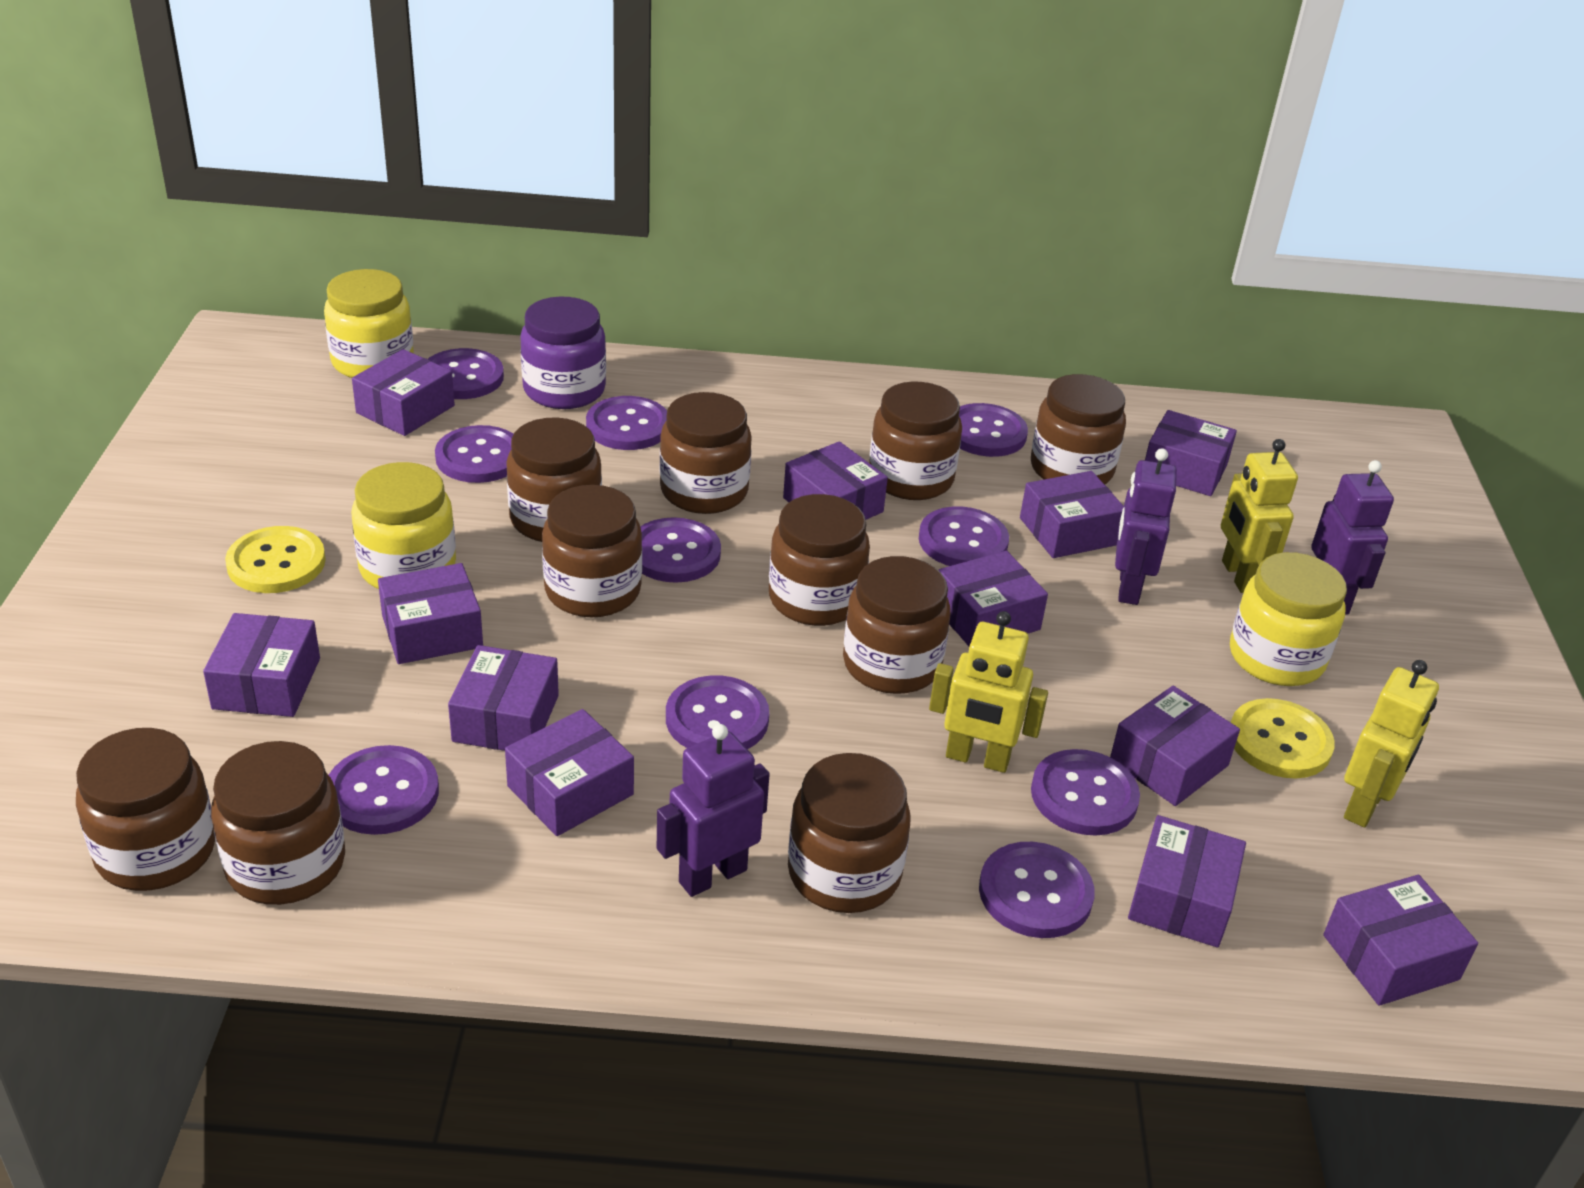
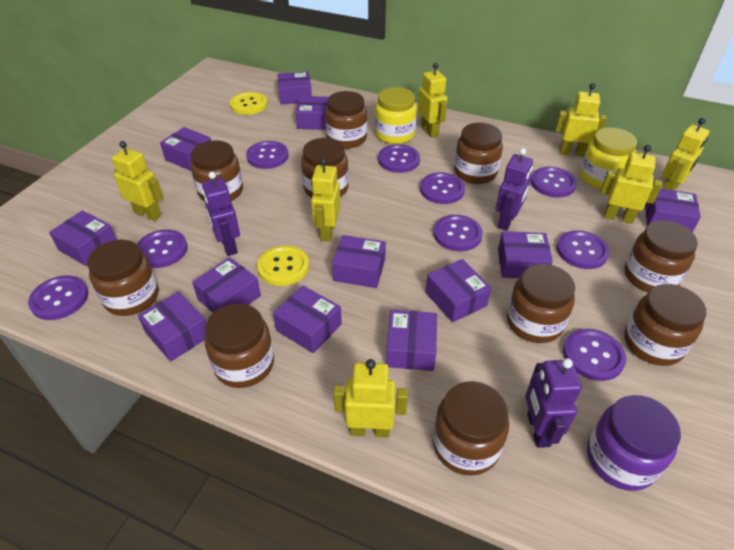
purple button: 10 -> 9
yellow jar: 3 -> 2
yellow robot: 3 -> 7

